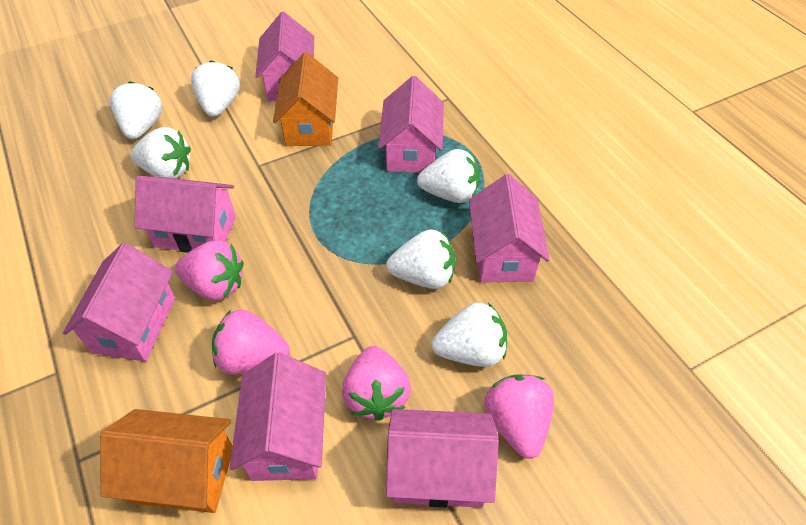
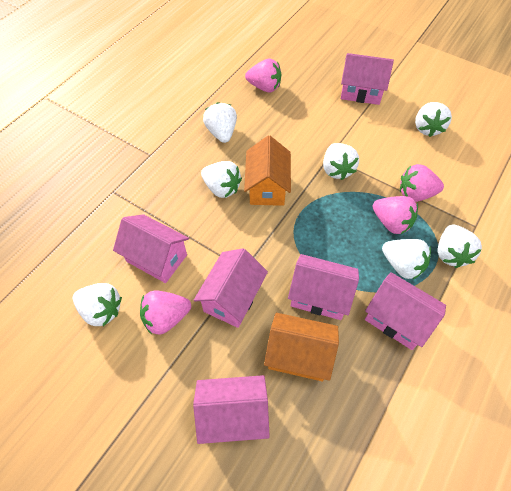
pink house: 7 -> 6
white strawberry: 6 -> 7

